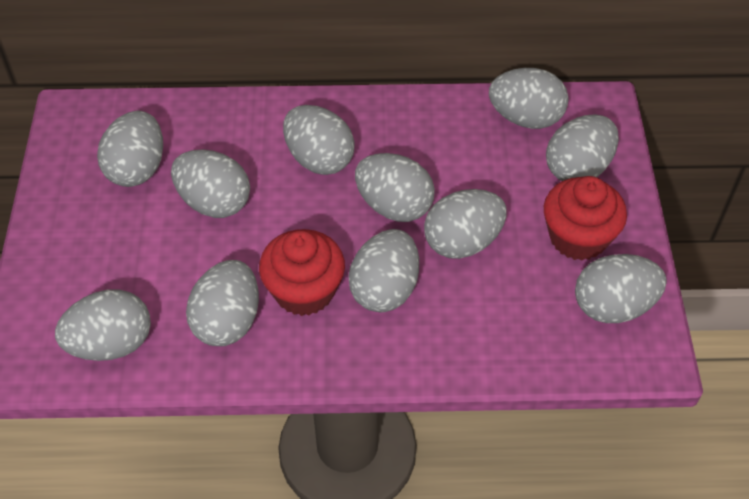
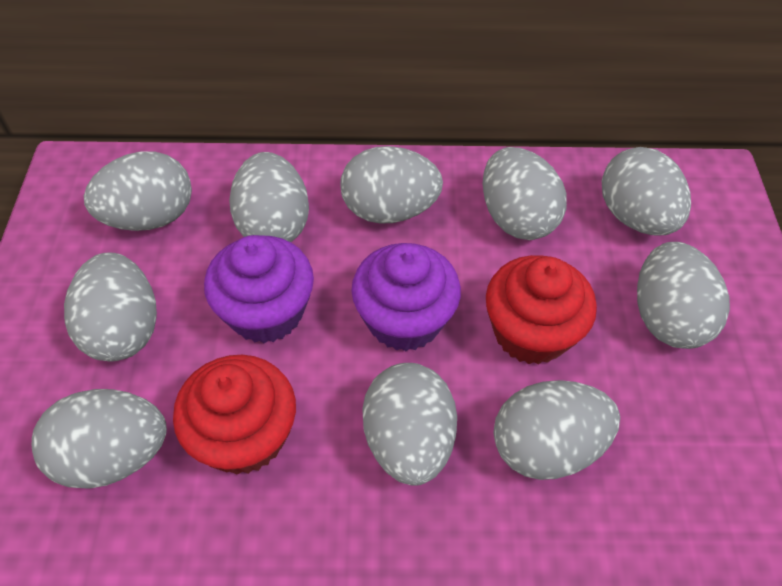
grey egg: 11 -> 10
purple cupcake: 0 -> 2

